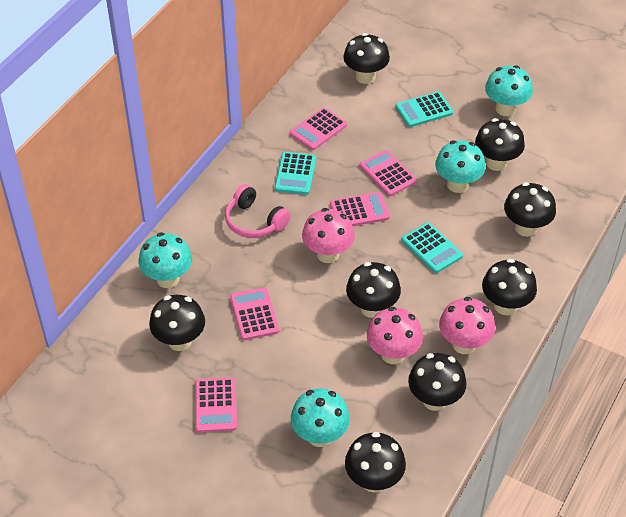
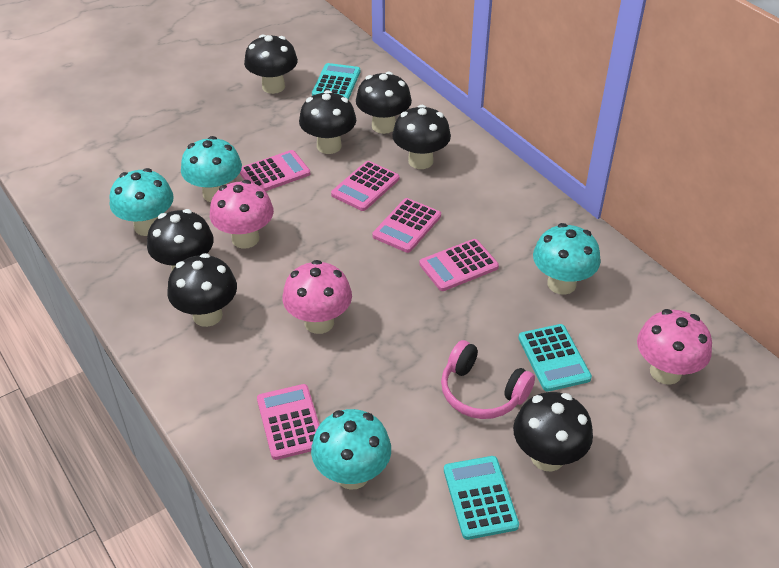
black mushroom: 8 -> 7

